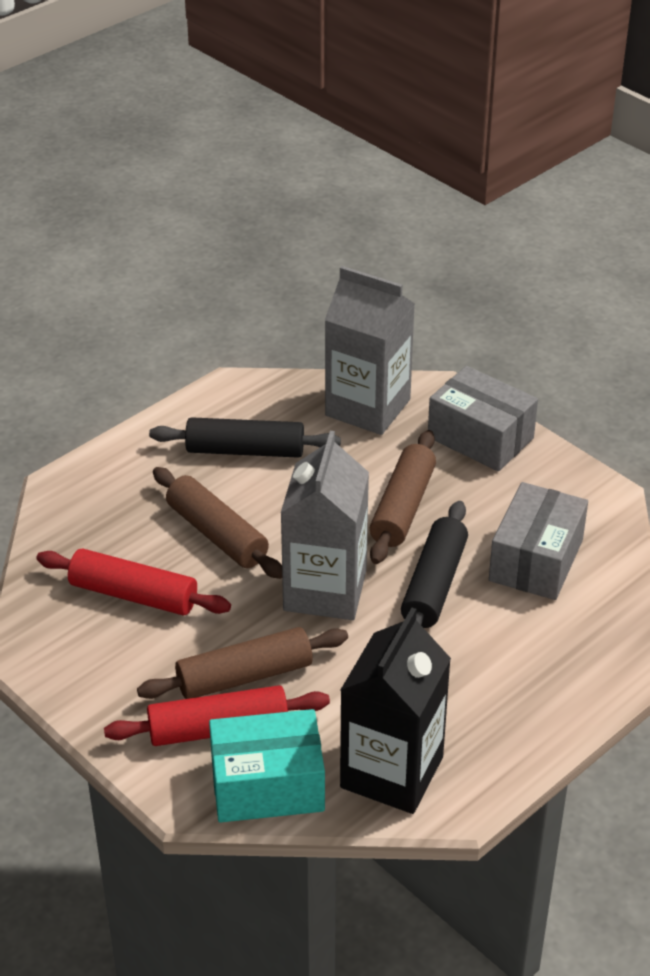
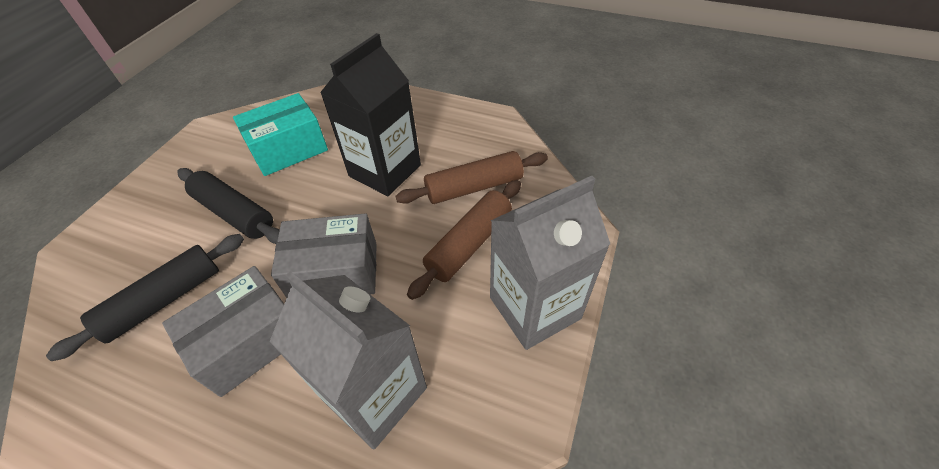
brown rolling pin: 3 -> 2
red rolling pin: 2 -> 0

